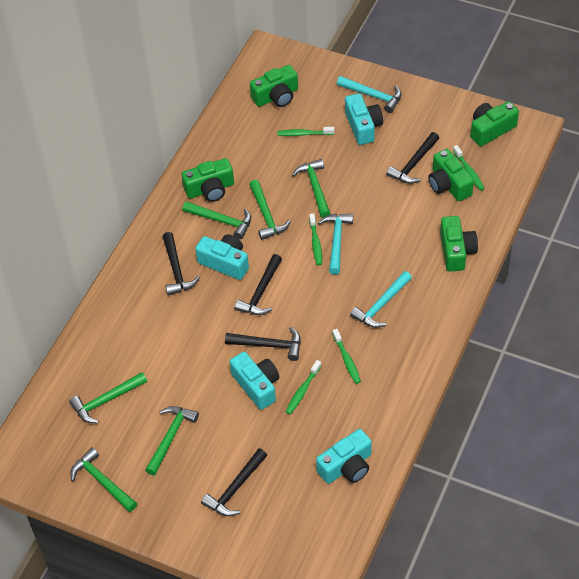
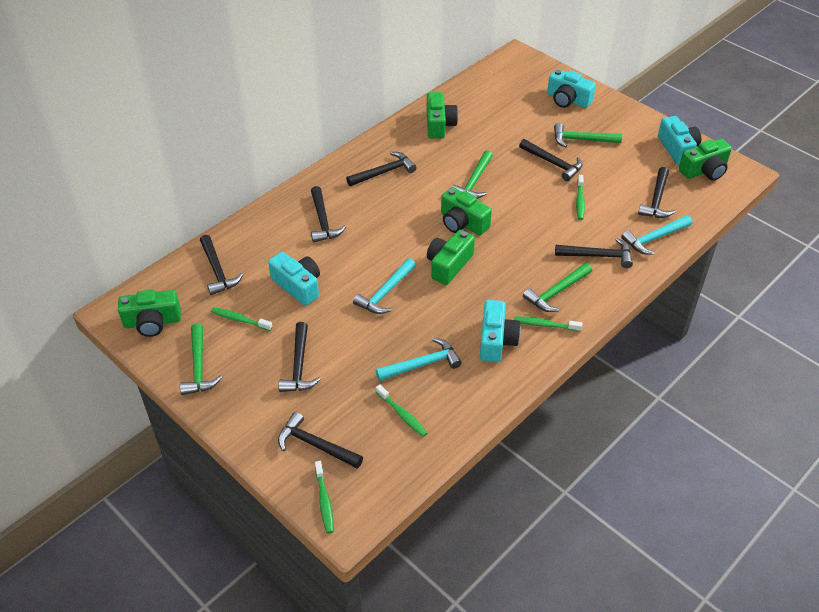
black hammer: 5 -> 8
green hammer: 6 -> 4

